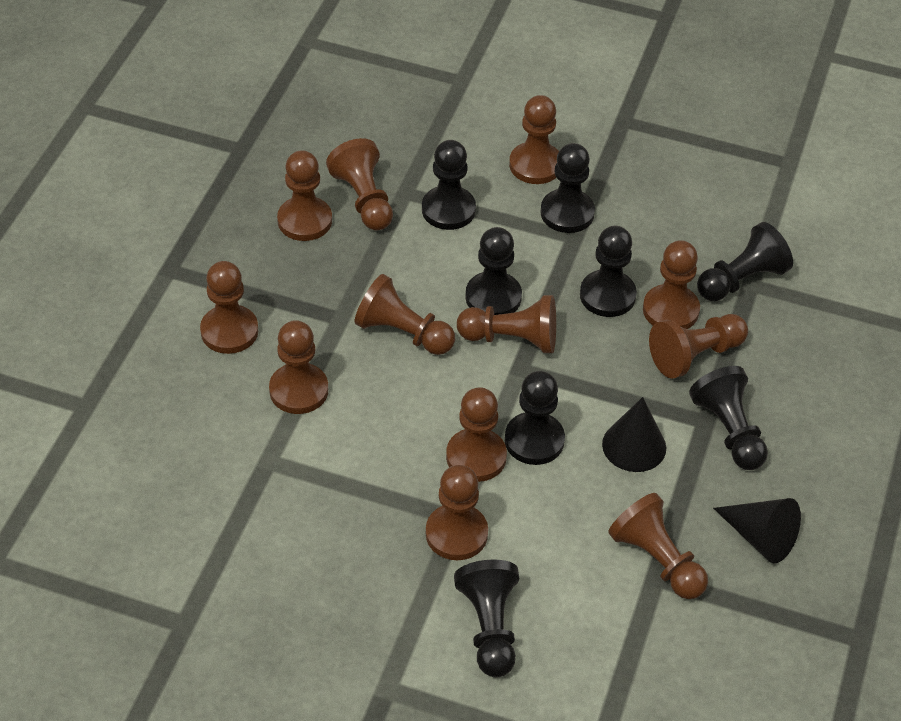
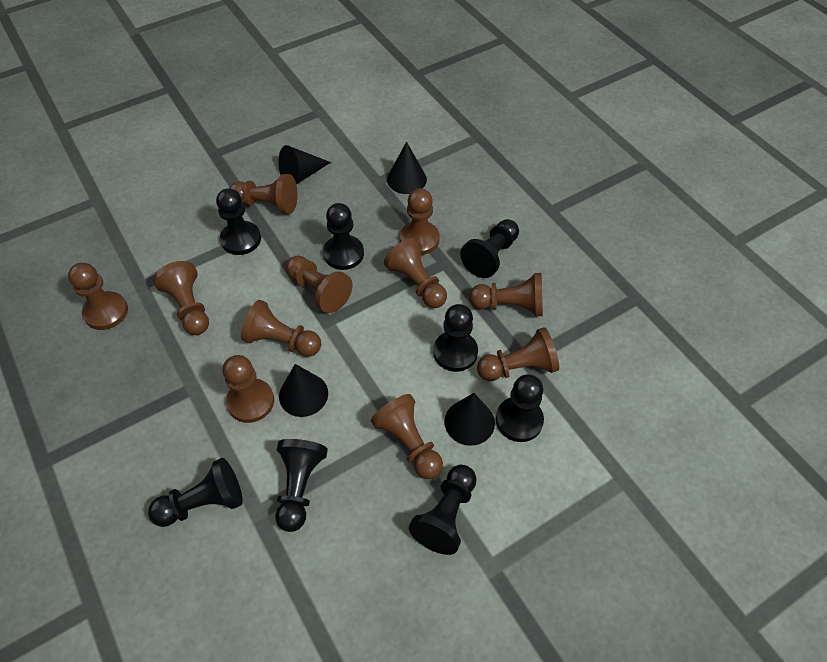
black cone: 2 -> 4
brown pawn: 12 -> 11

